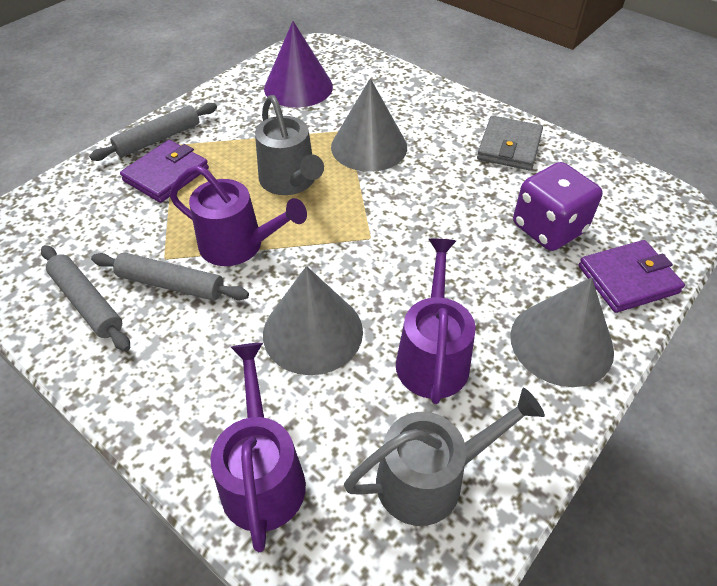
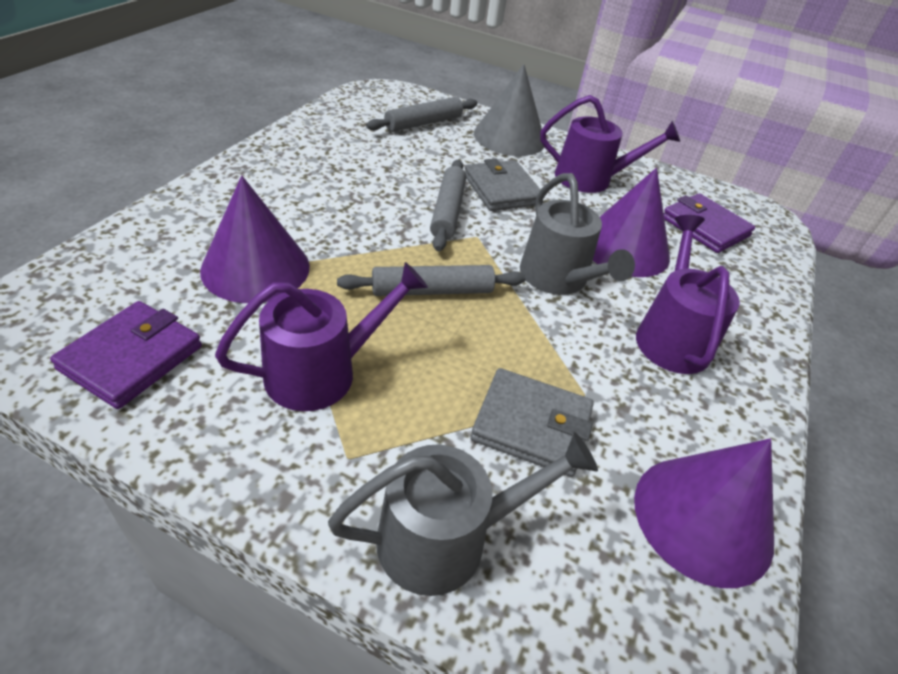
grey cone: 3 -> 1
grey wallet: 1 -> 2
purple cone: 1 -> 3
purple dice: 1 -> 0

